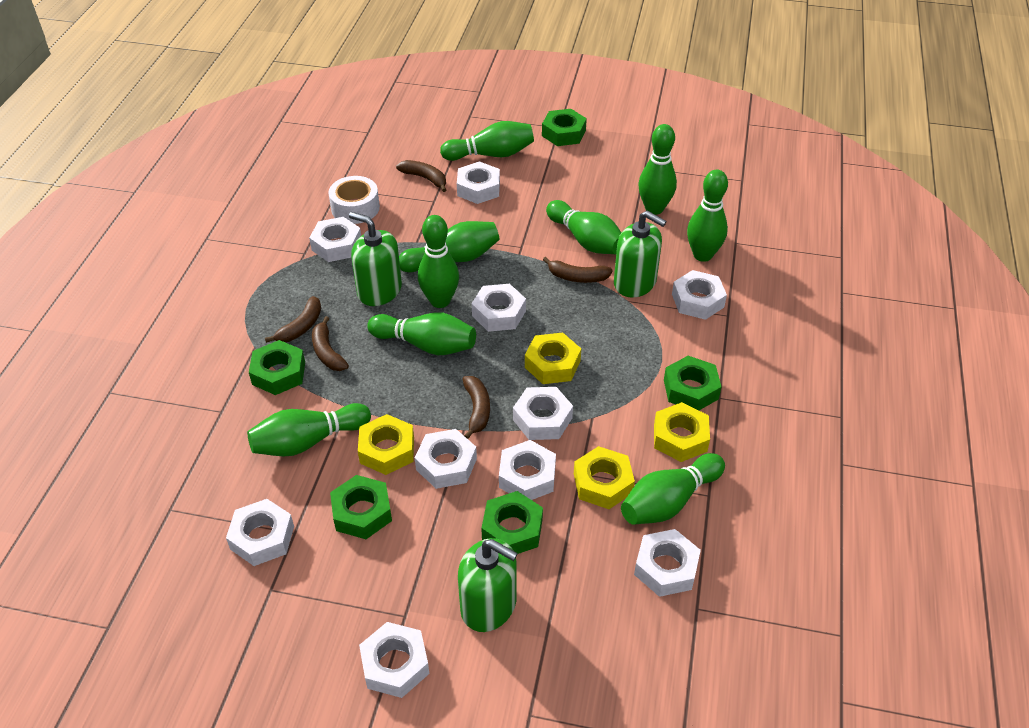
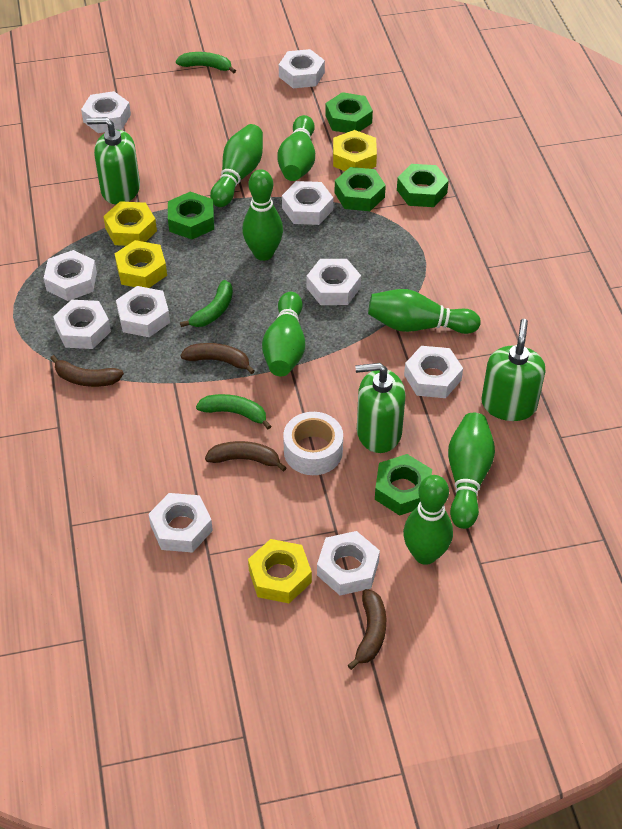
brown banana: 5 -> 4
green banana: 0 -> 3
green bowling pin: 9 -> 7

